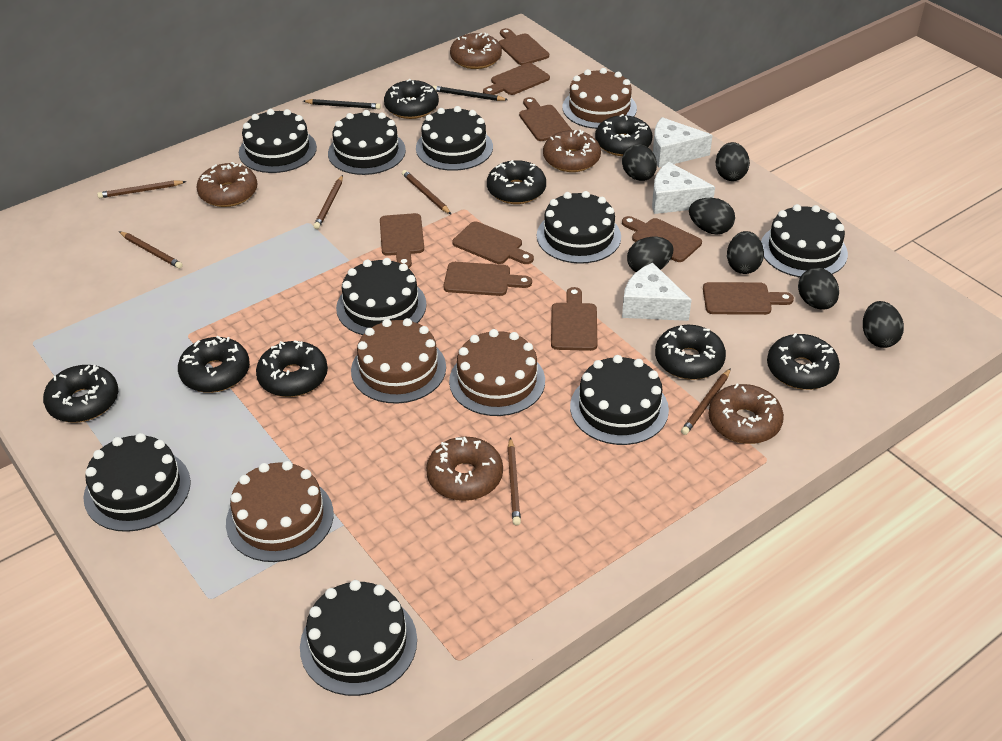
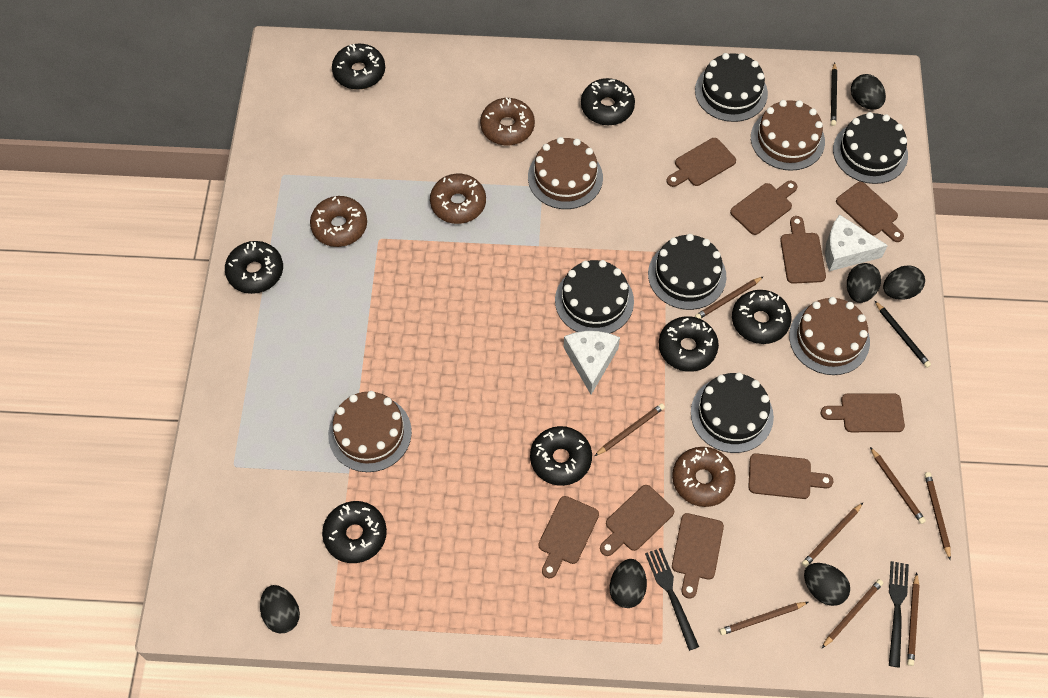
black cake: 9 -> 5
black donut: 8 -> 7
black egg: 7 -> 6
black fork: 0 -> 2
brown donut: 5 -> 4
brown pencil: 6 -> 8
white cheese: 3 -> 2

